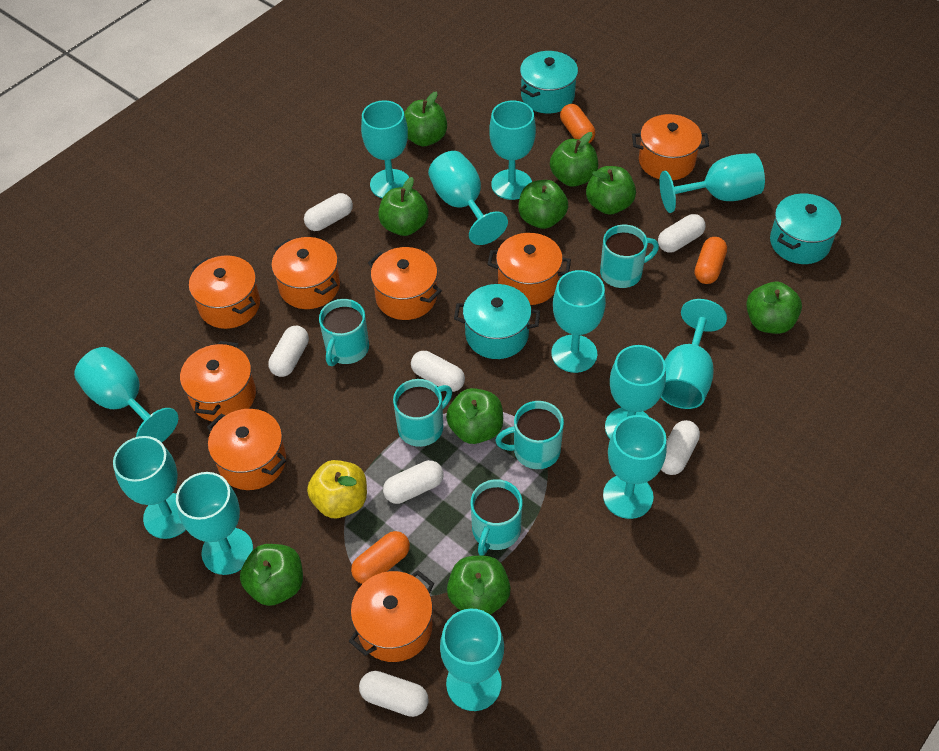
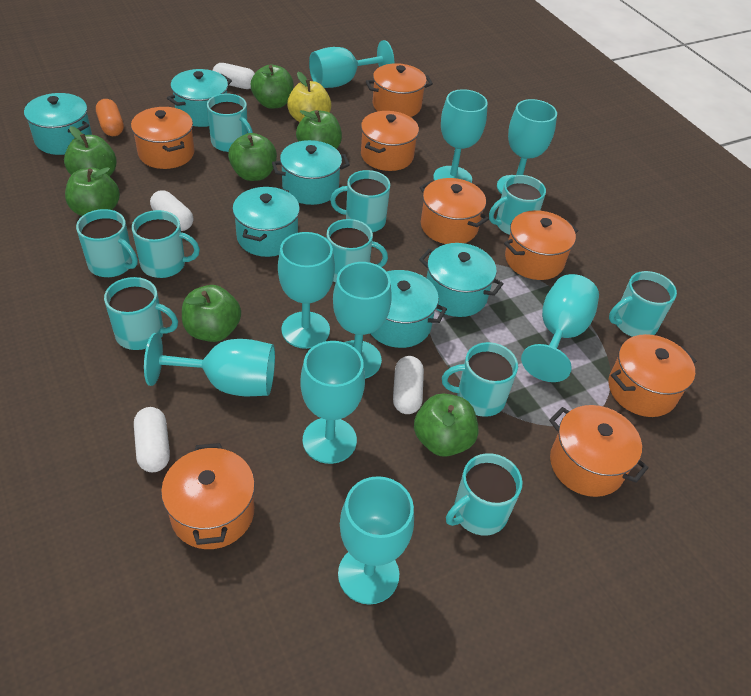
green apple: 9 -> 7
orange capsule: 3 -> 1
turquoise goblet: 12 -> 9
turquoise mug: 5 -> 10
turquoise pot: 3 -> 6
white capsule: 7 -> 4

